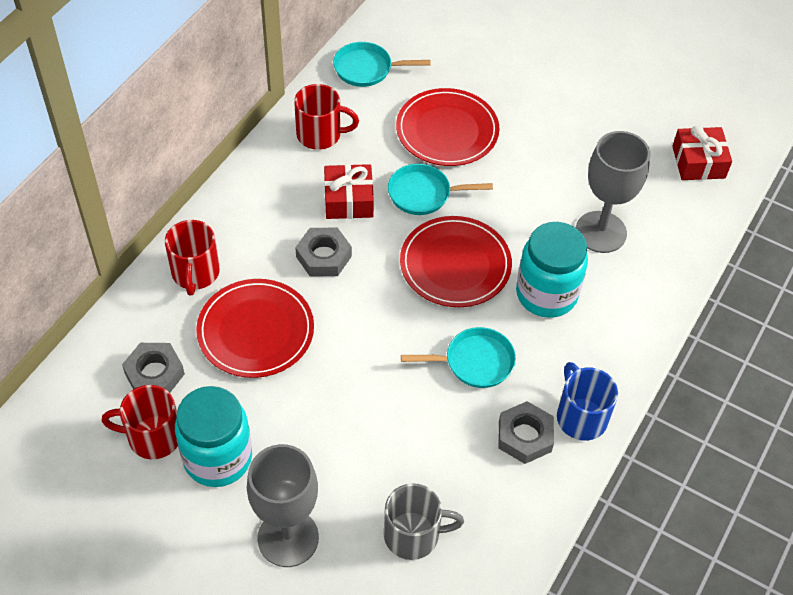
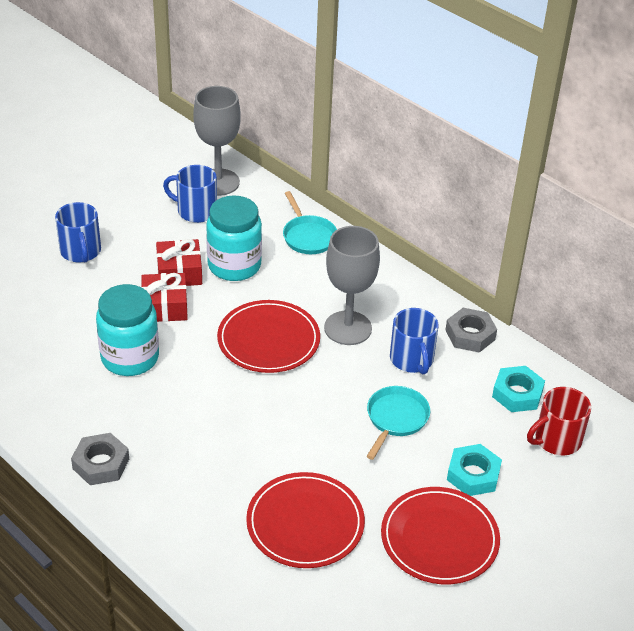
blue mug: 1 -> 3
grey mug: 1 -> 0
grey nut: 3 -> 2
red mug: 3 -> 1
turquoise nut: 0 -> 2
turquoise pan: 3 -> 2

